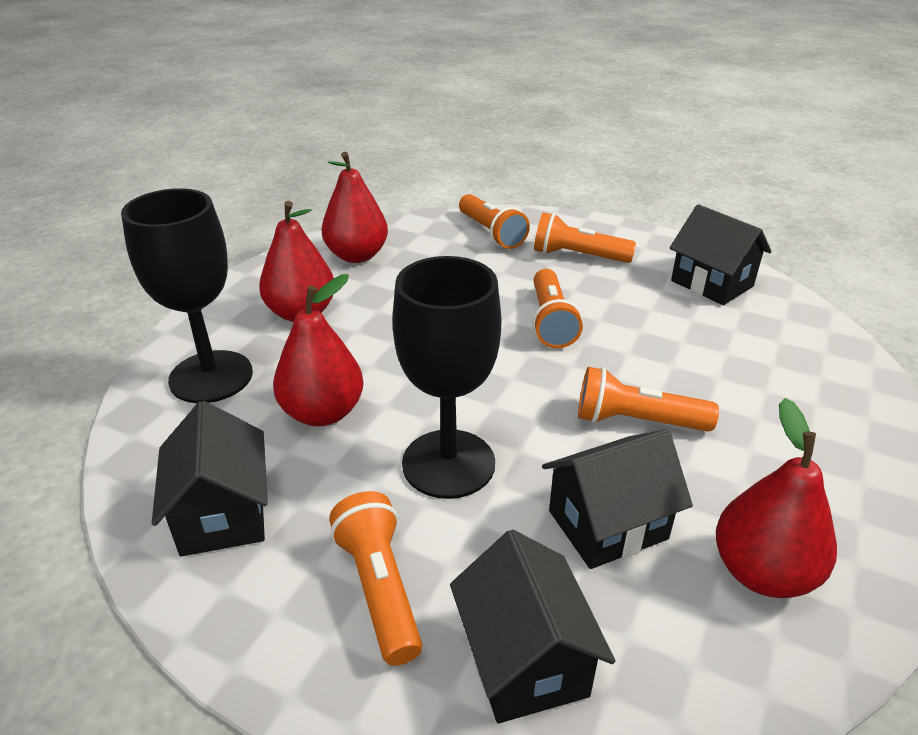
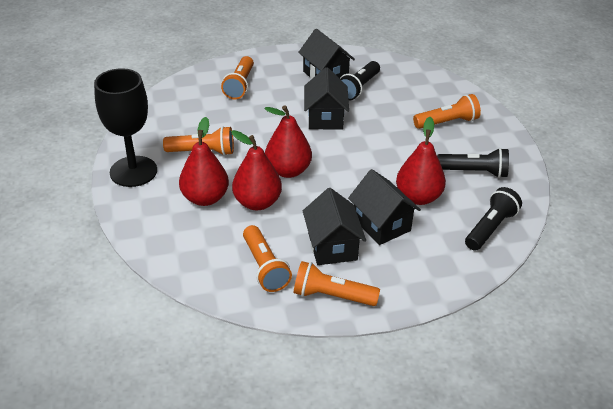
black flashlight: 0 -> 3
black goblet: 2 -> 1

